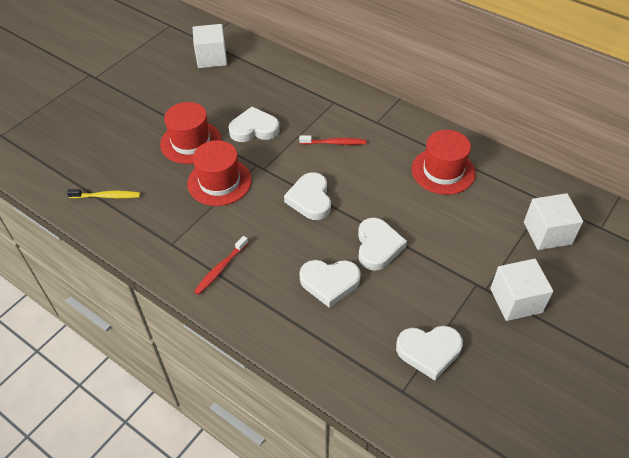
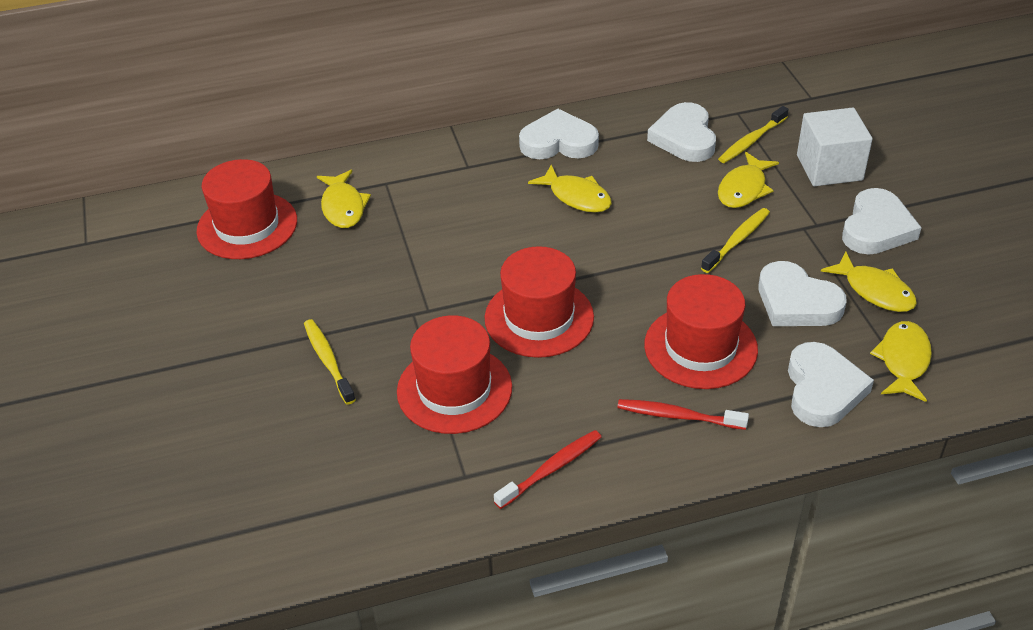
red hat: 3 -> 4
white cube: 3 -> 1
yellow fish: 0 -> 5
yellow toothbrush: 1 -> 3

